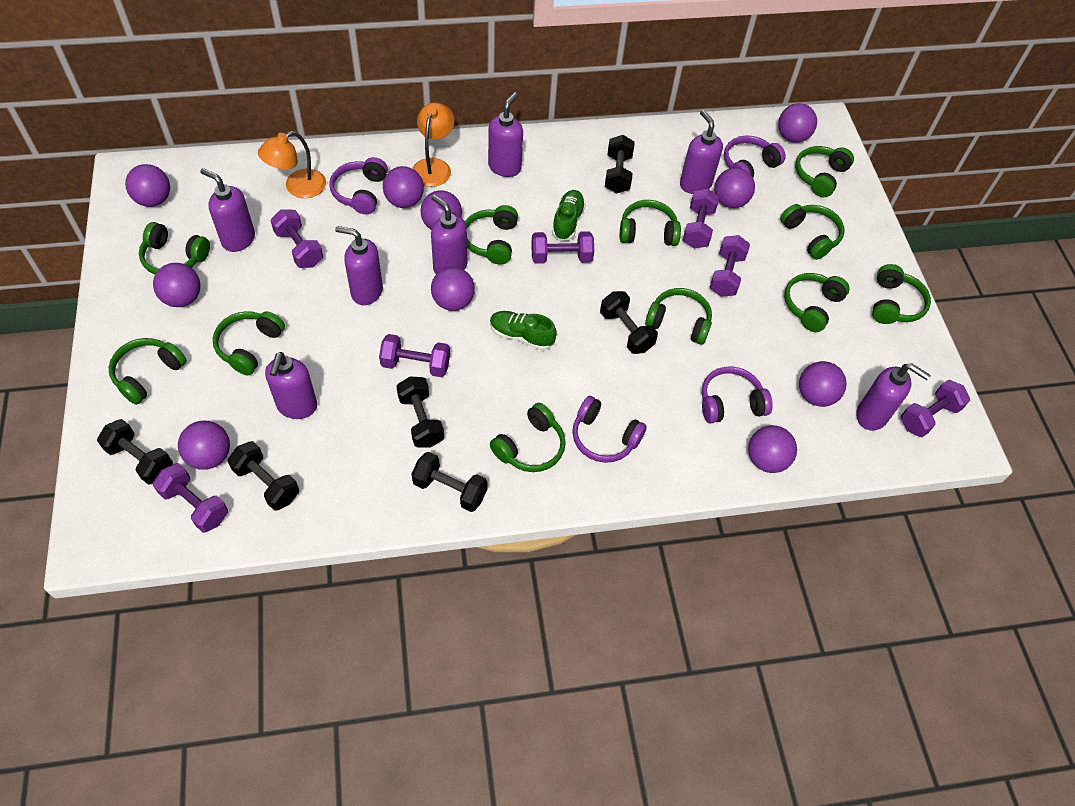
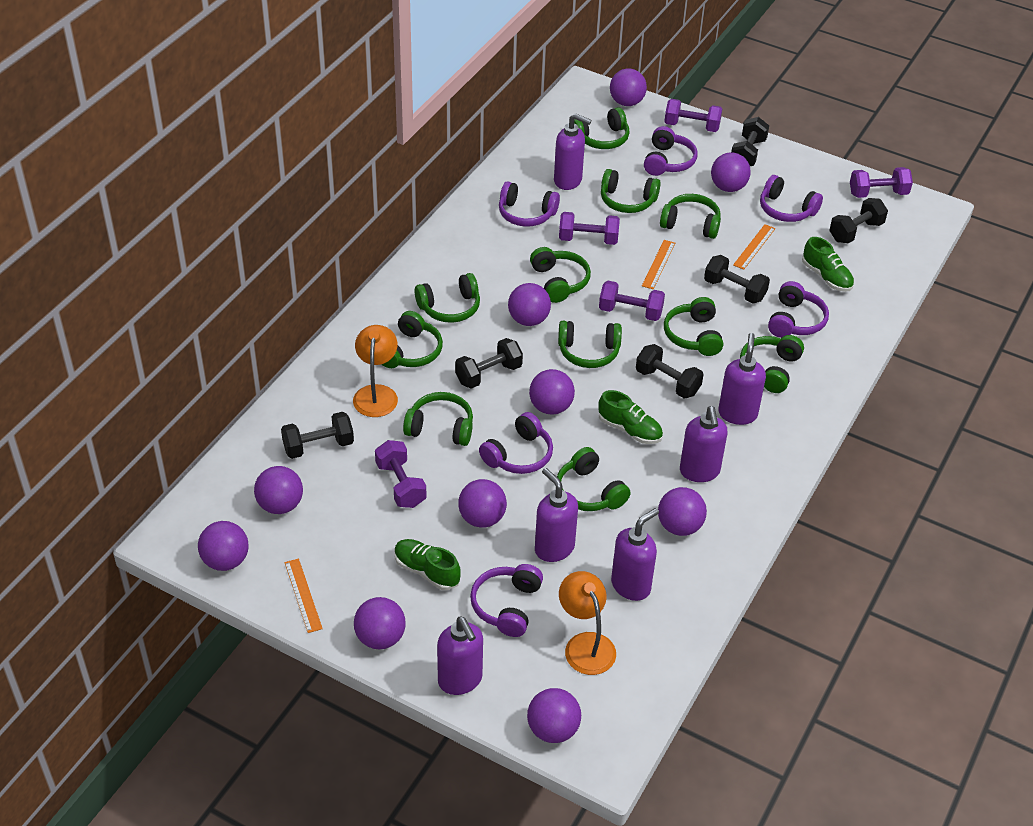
green shoe: 2 -> 3
orange ruler: 0 -> 3
purple dumbbell: 7 -> 5
purple headphones: 4 -> 6
purple soap dispenser: 7 -> 6

